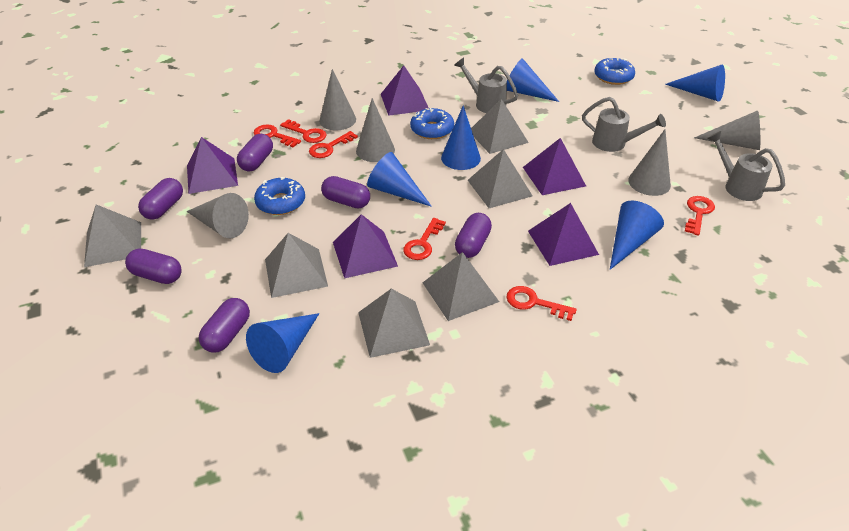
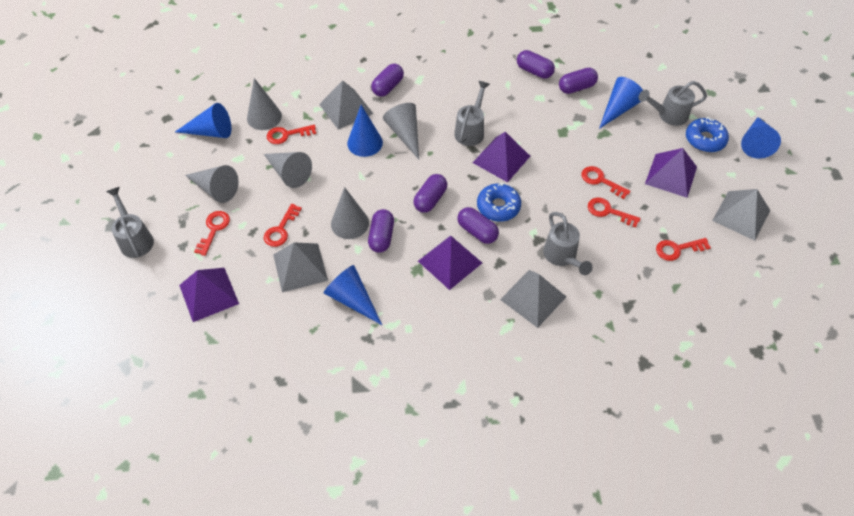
blue cone: 6 -> 5
blue donut: 3 -> 2
grey pyramid: 6 -> 4
grey watering can: 3 -> 4
purple pyramid: 5 -> 4

